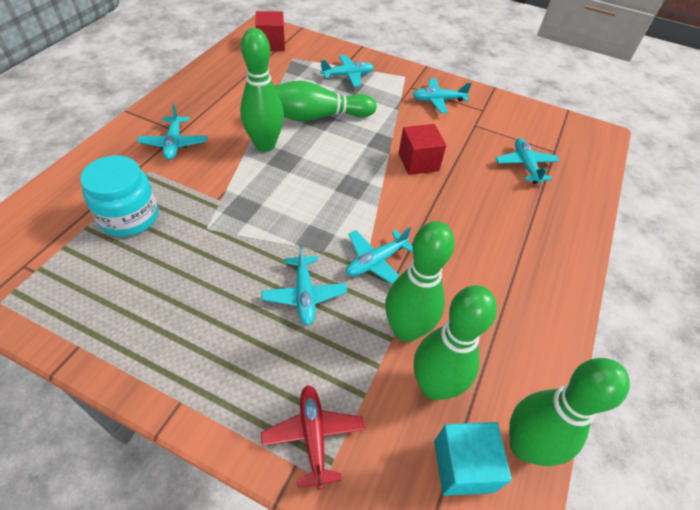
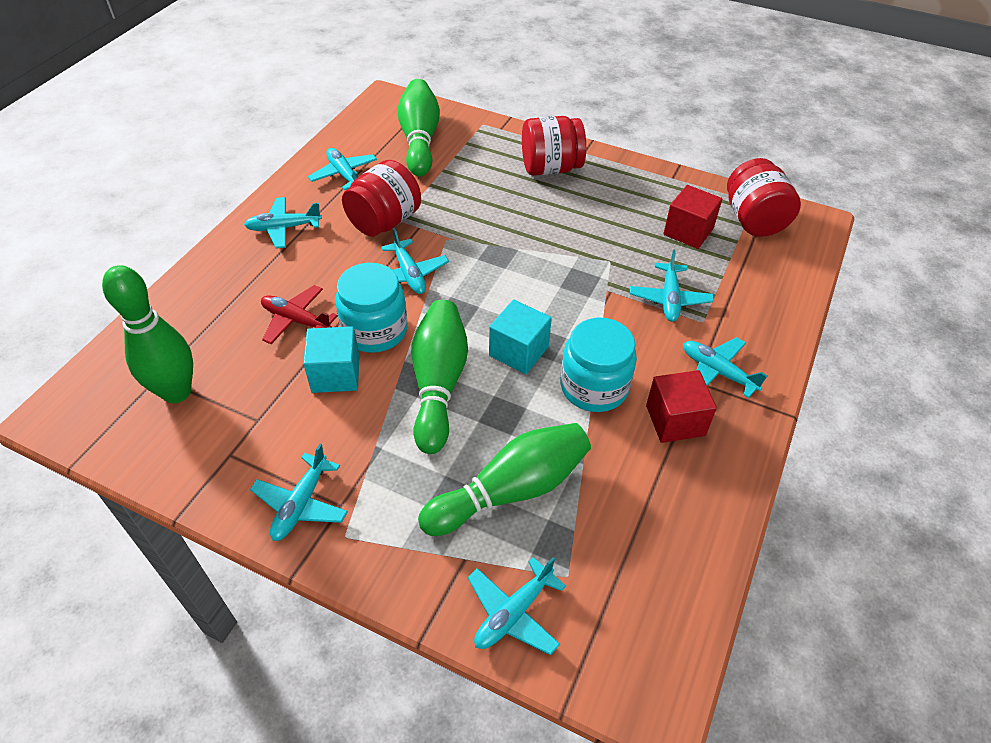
green bowling pin: 5 -> 4
red jar: 0 -> 3
turquoise cube: 1 -> 2
turquoise jar: 1 -> 2
turquoise plane: 6 -> 7

